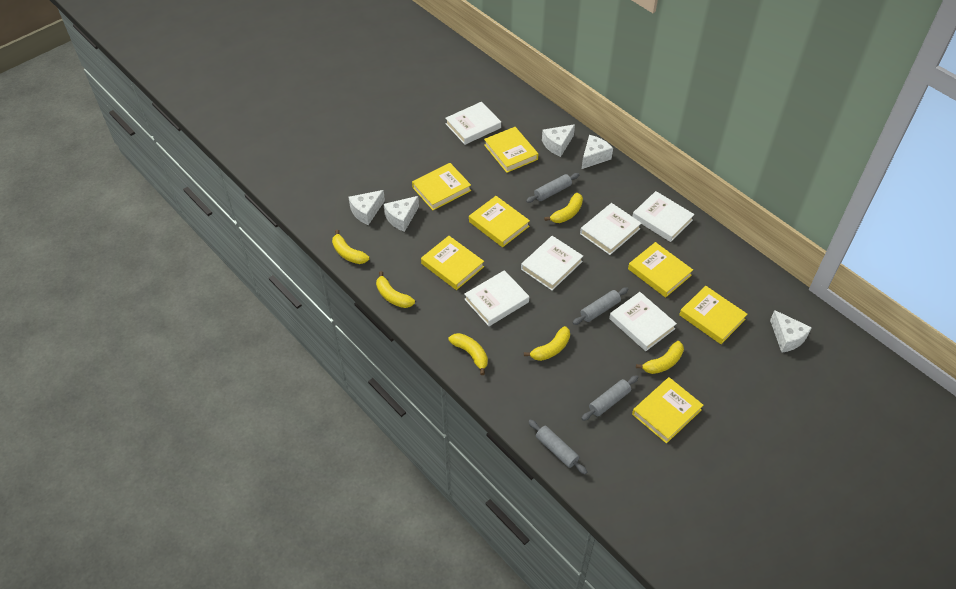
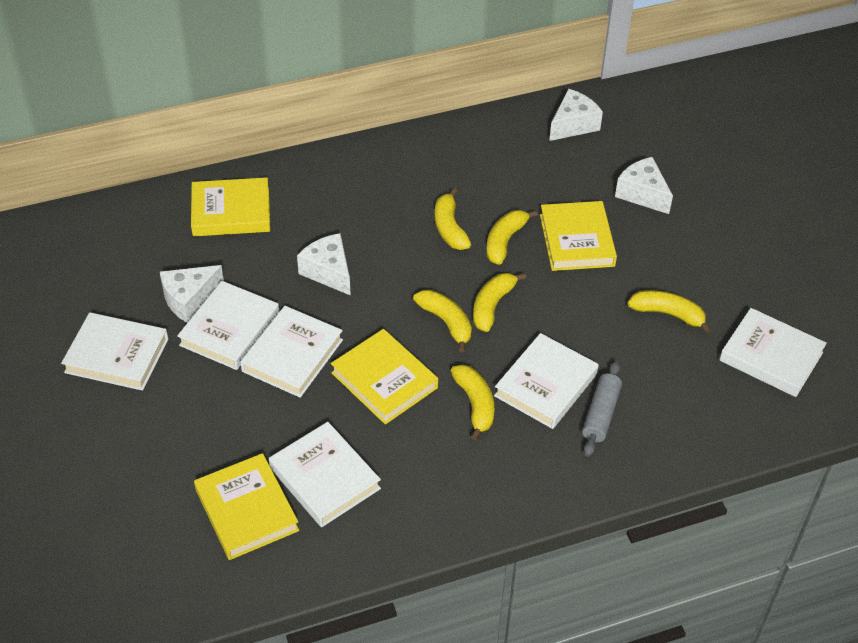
grey rolling pin: 4 -> 1
white cheese: 5 -> 4
yellow book: 7 -> 4

